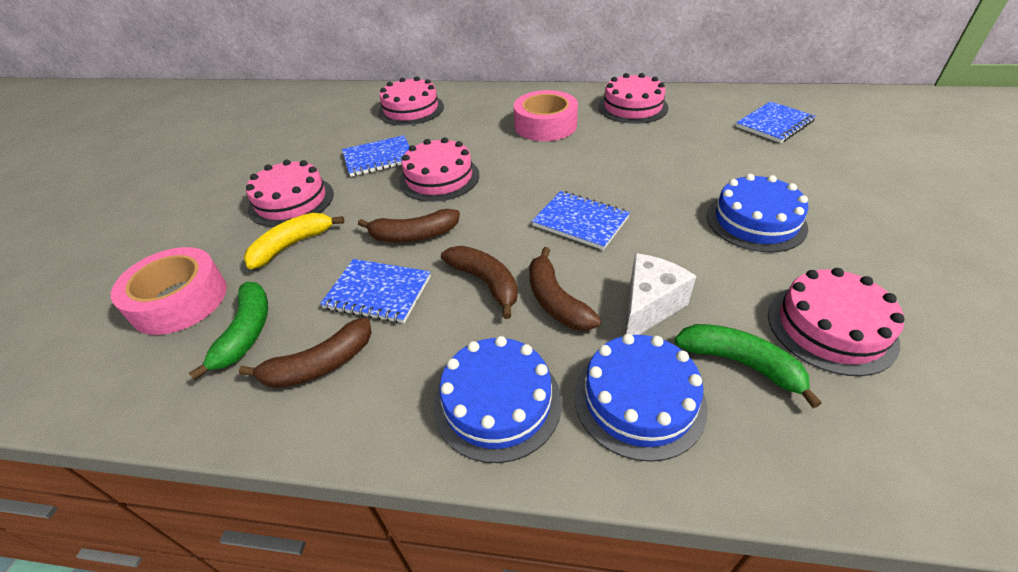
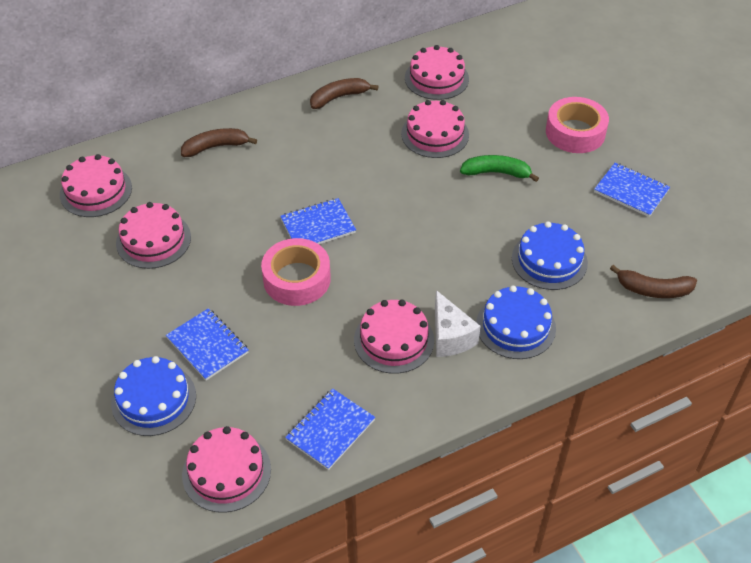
brown banana: 4 -> 3
green banana: 2 -> 1
pink cake: 5 -> 6
yellow banana: 1 -> 0

